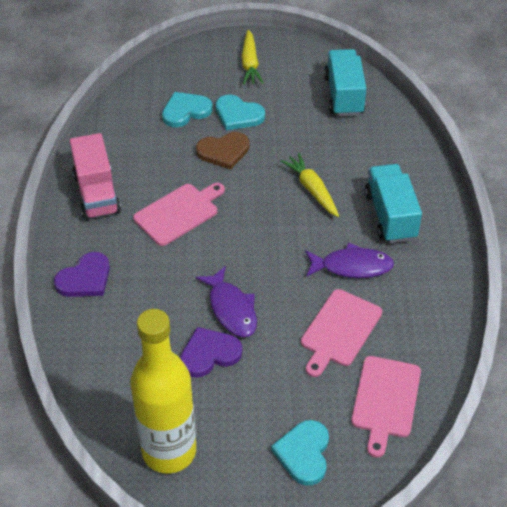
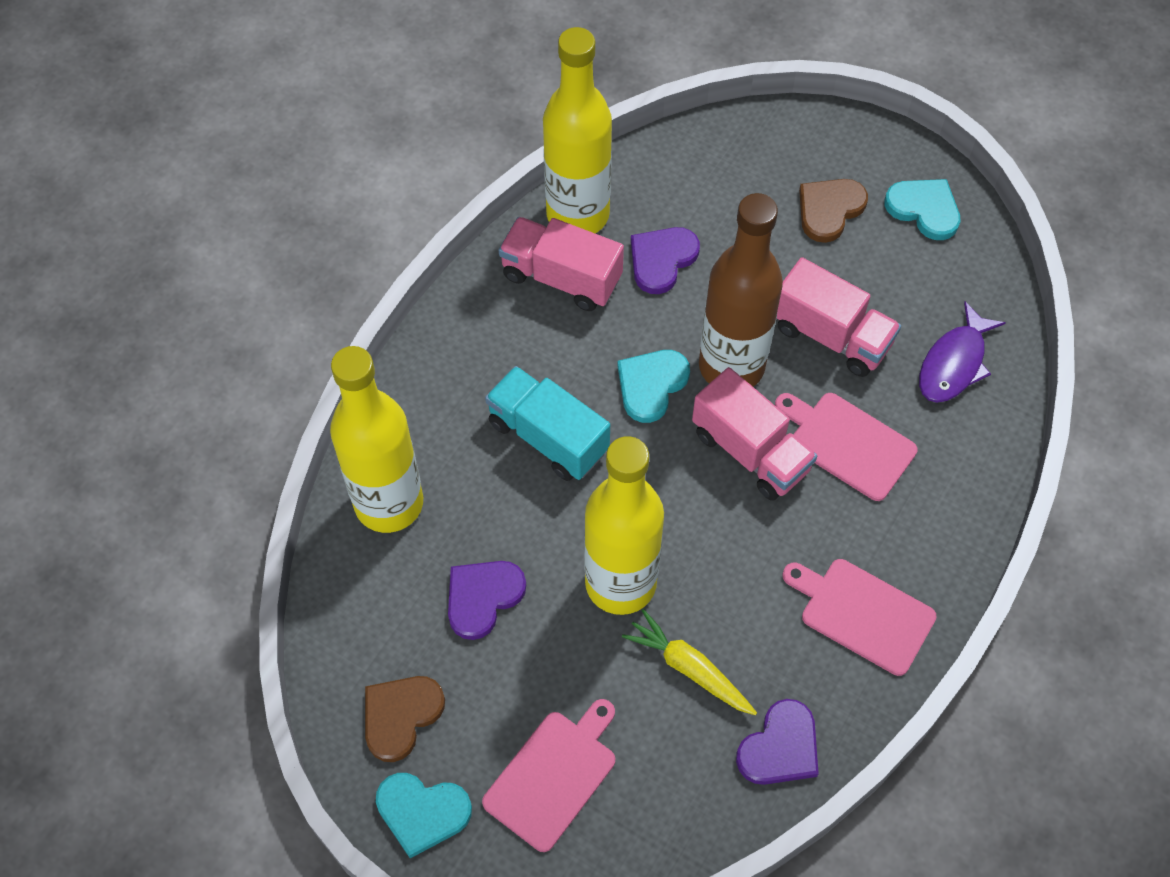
brown bottle: 0 -> 1
brown heart: 1 -> 2
pink truck: 1 -> 3
purple fish: 2 -> 1
purple heart: 2 -> 3
turquoise truck: 2 -> 1
yellow bottle: 1 -> 3
yellow carrot: 2 -> 1

